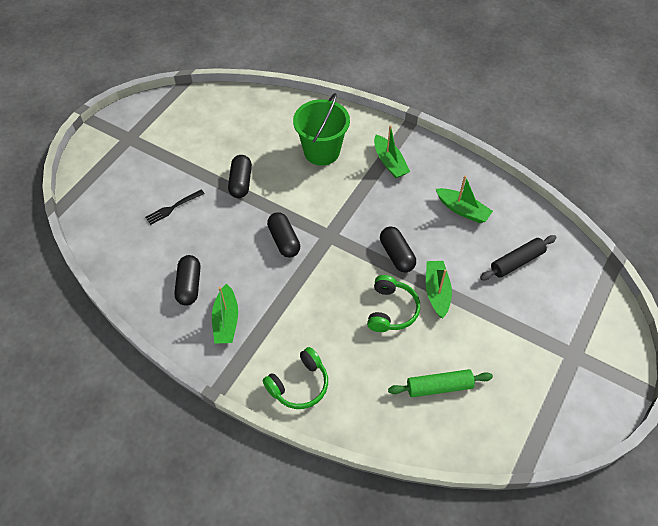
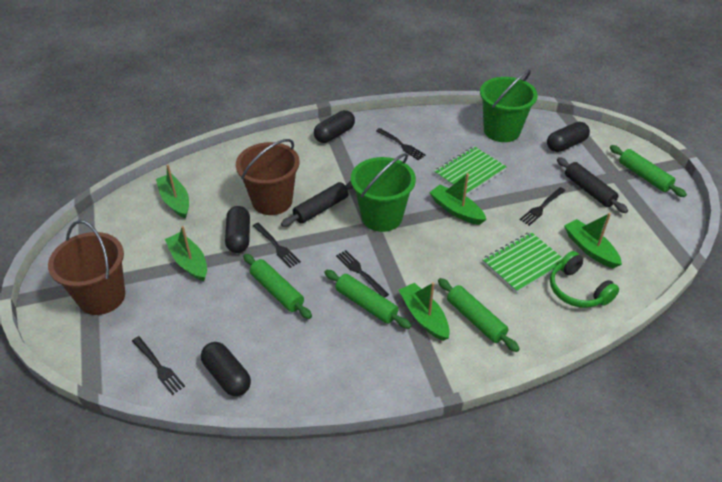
black fork: 1 -> 5
black rolling pin: 1 -> 2
brown bucket: 0 -> 2
green boat: 4 -> 5
green bucket: 1 -> 2
green headphones: 2 -> 1
green notebook: 0 -> 2
green rolling pin: 1 -> 4

